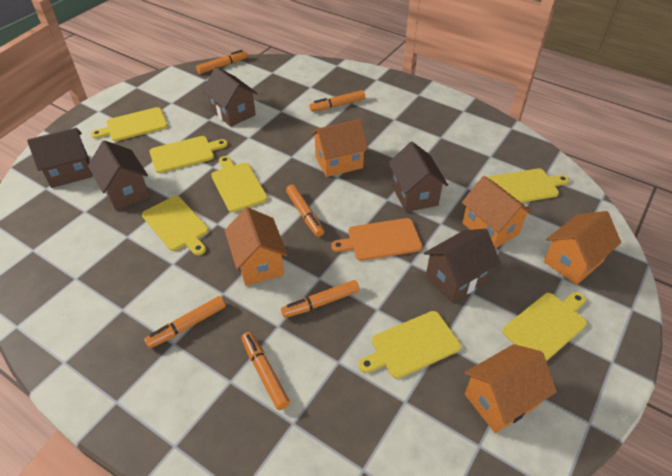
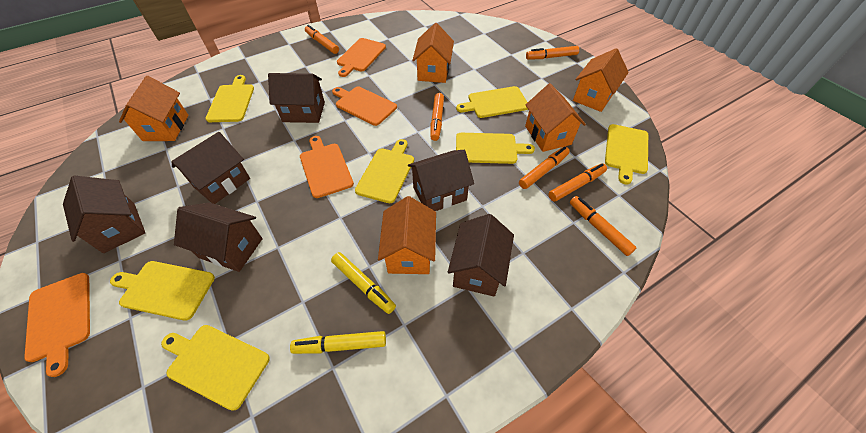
brown house: 5 -> 6
orange cutting board: 1 -> 4
yellow marker: 0 -> 2

